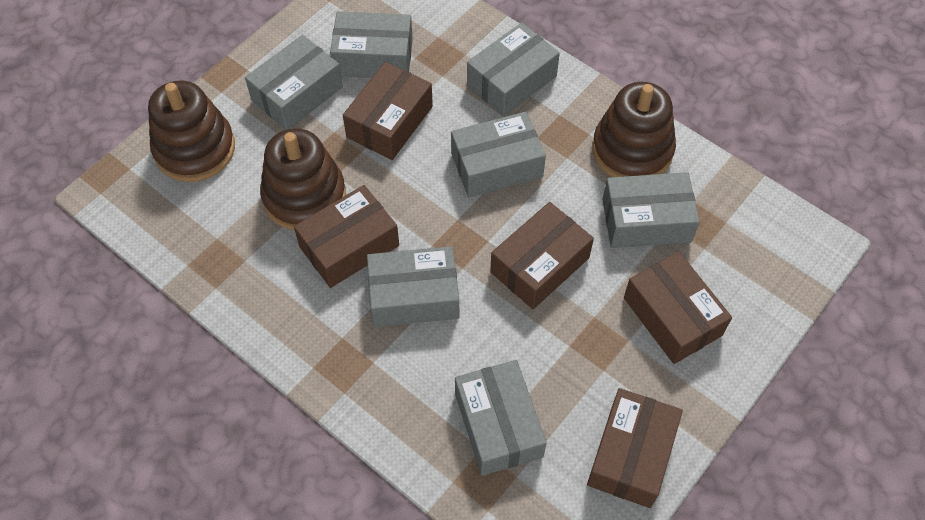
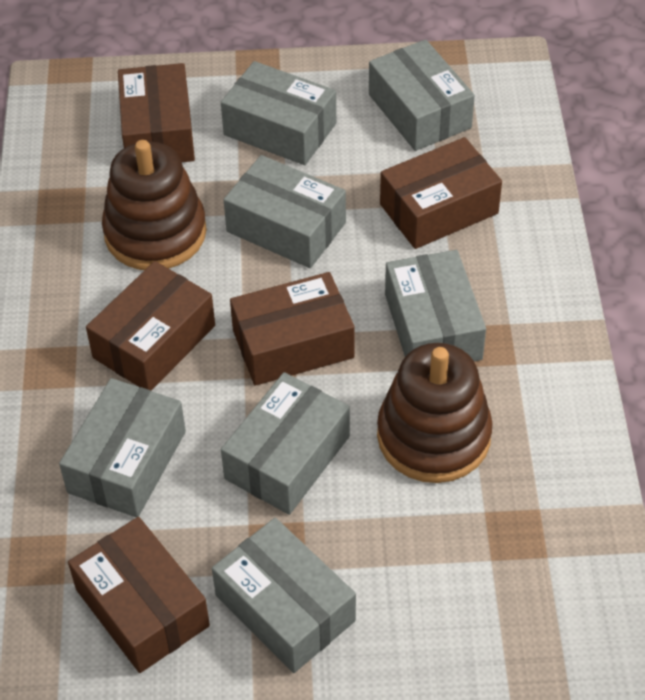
brown stacking toy: 3 -> 2

